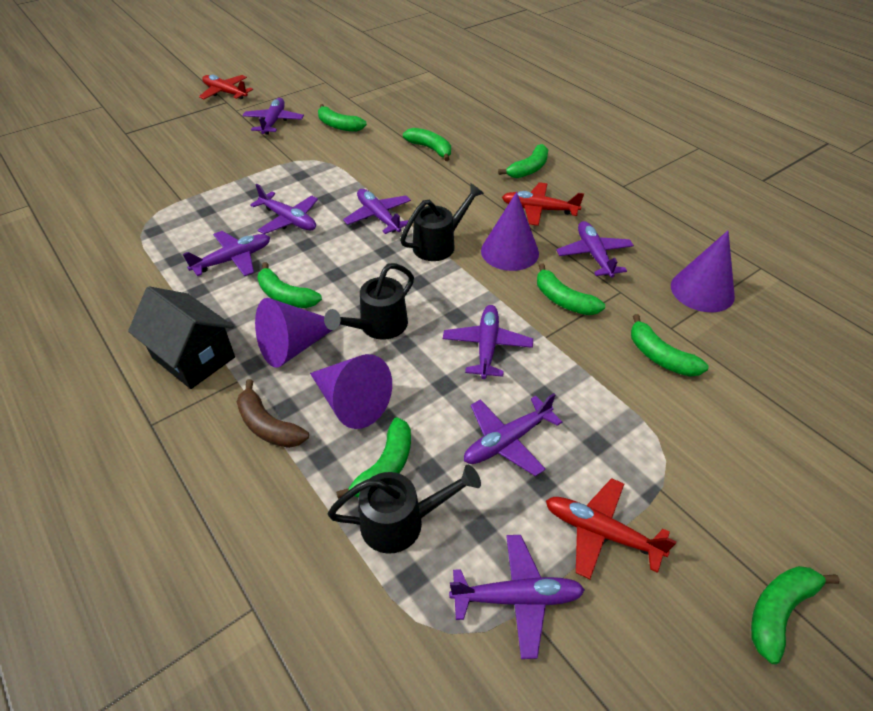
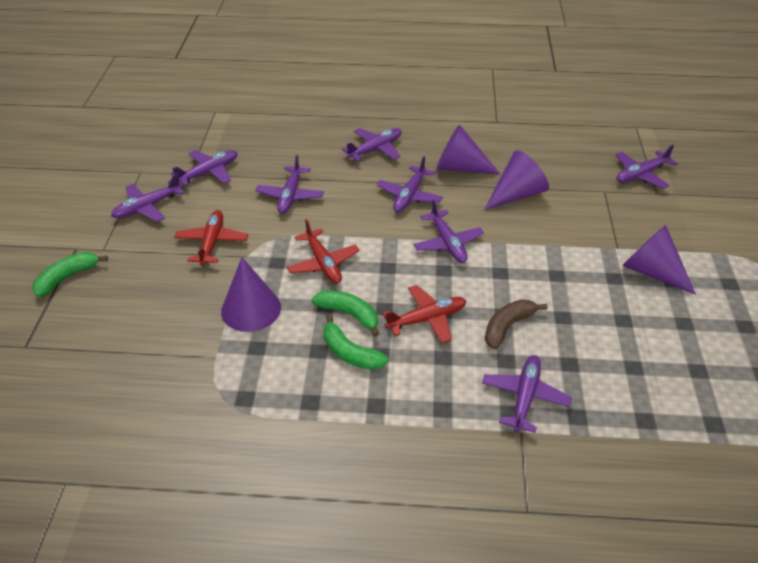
black house: 1 -> 0
black watering can: 3 -> 0
green banana: 8 -> 3

